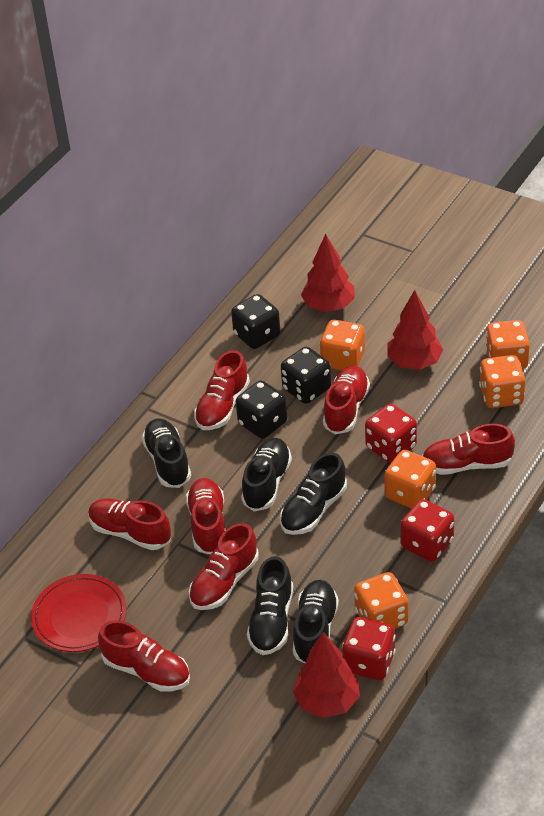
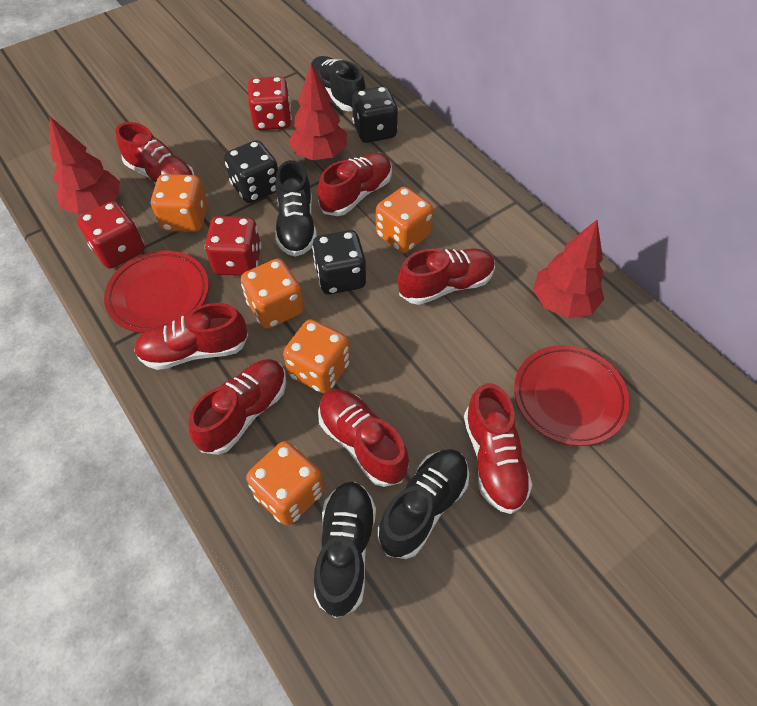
black shoe: 5 -> 4
red plate: 1 -> 2

